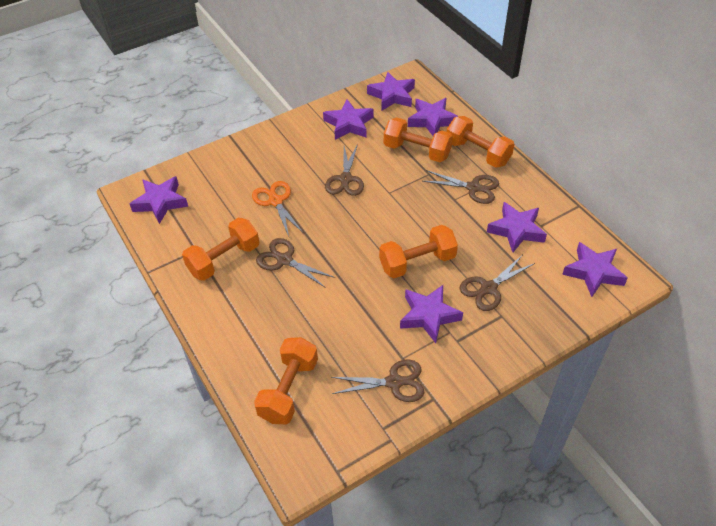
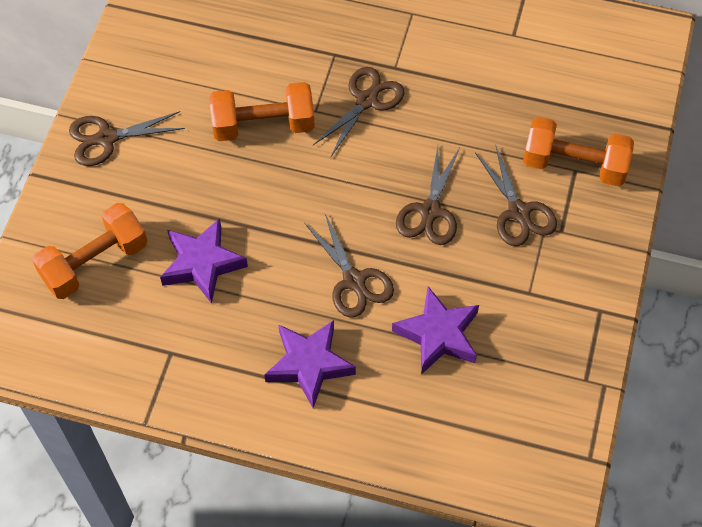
orange dumbbell: 5 -> 3
orange scissors: 1 -> 0
purple star: 7 -> 3

